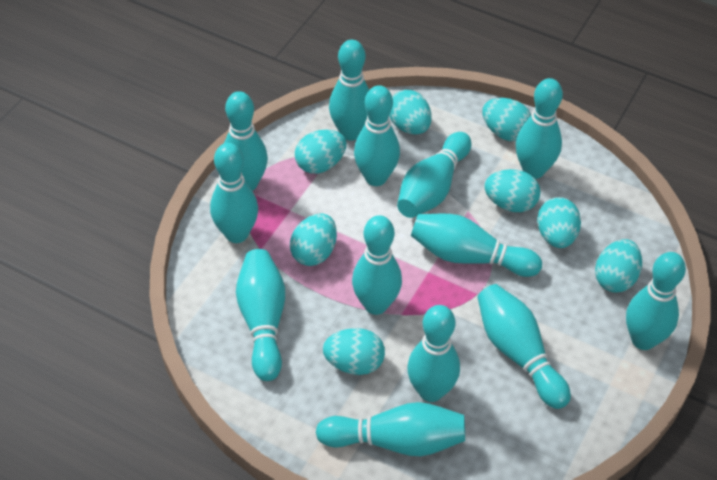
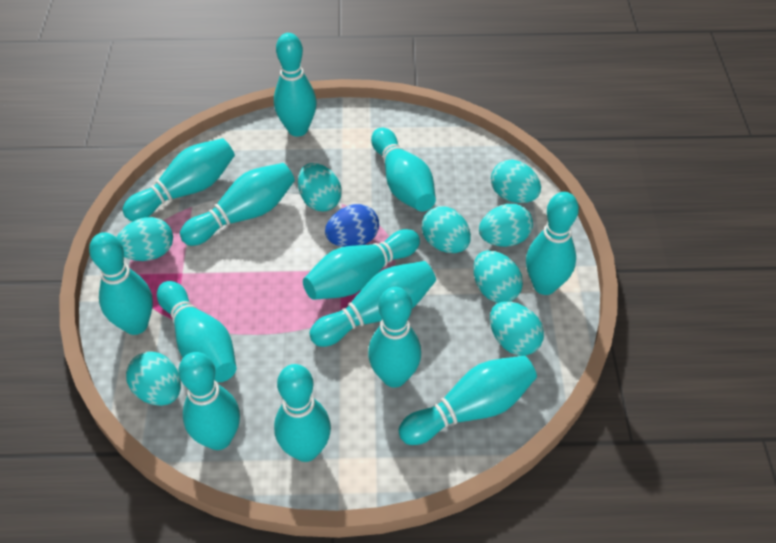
blue egg: 0 -> 1

